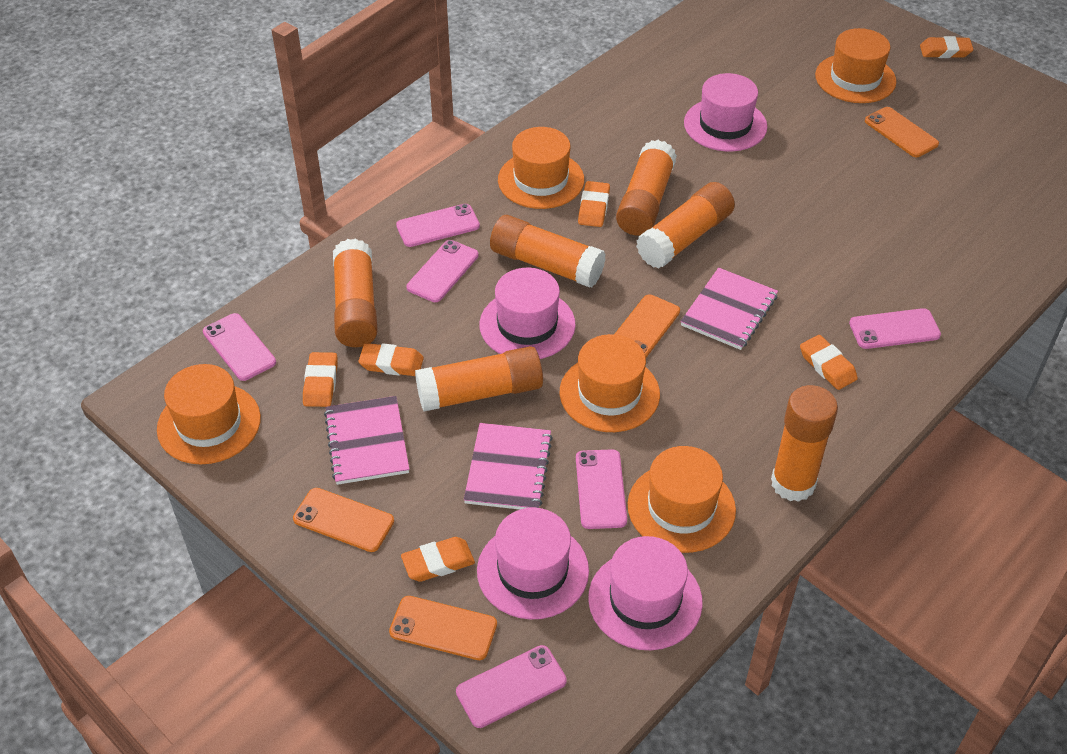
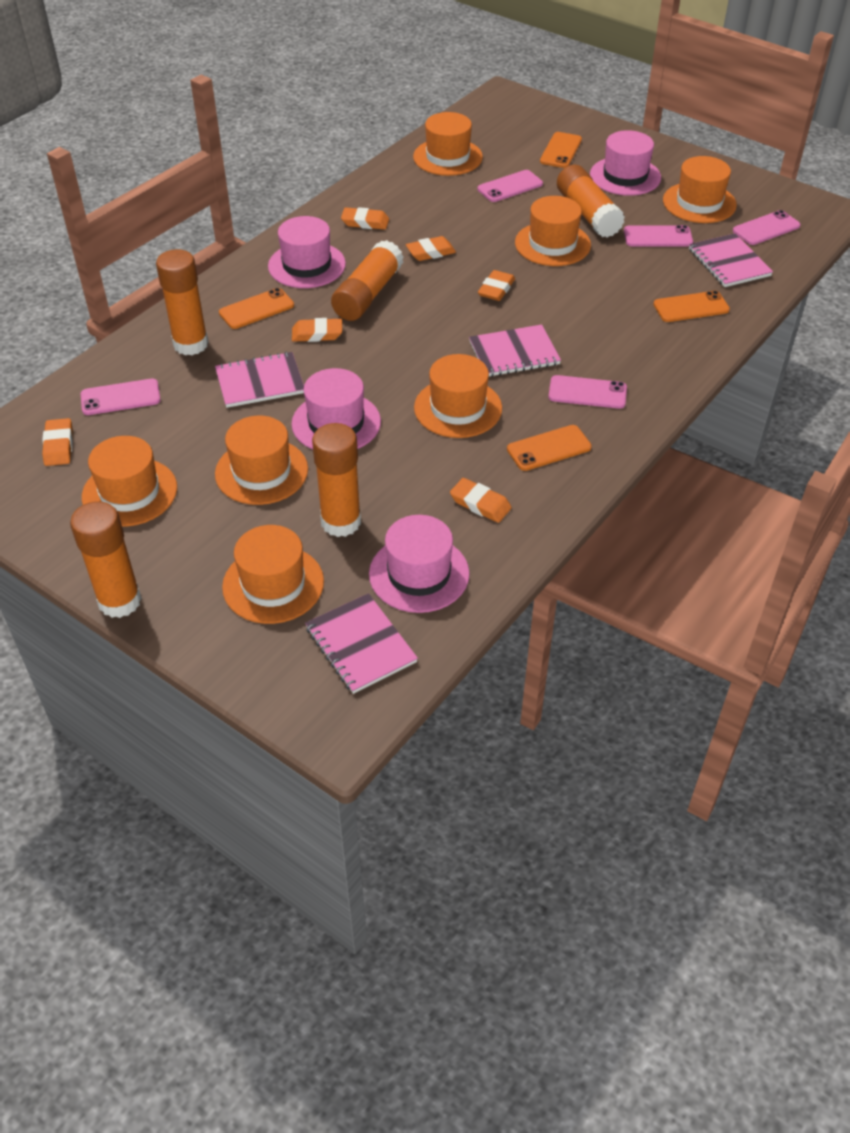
orange glue stick: 6 -> 5
orange hat: 5 -> 7
pink notebook: 3 -> 4
pink phone: 6 -> 5

